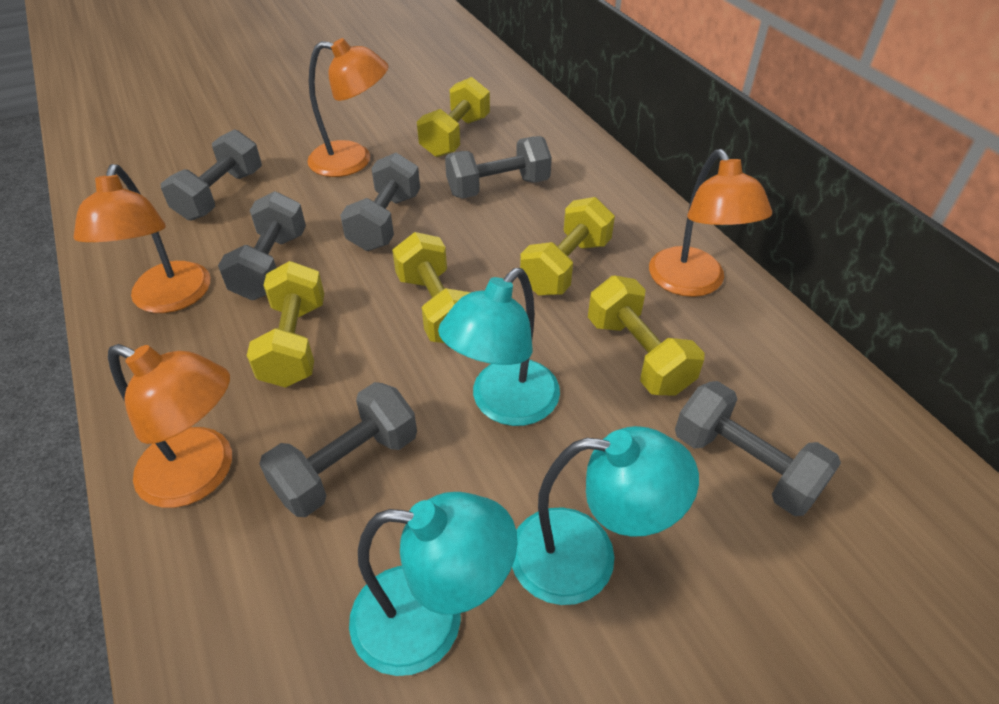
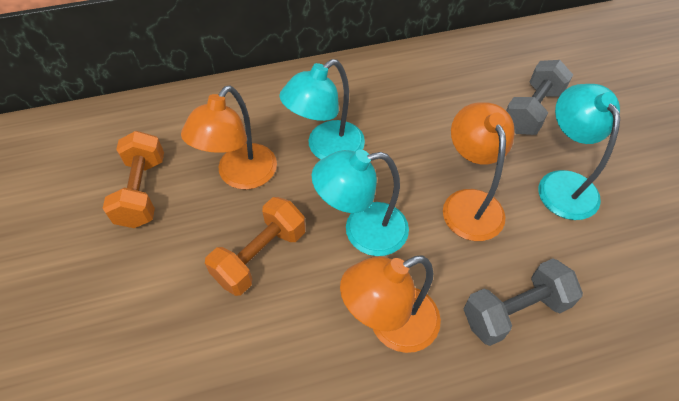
grey dumbbell: 6 -> 2
orange dumbbell: 0 -> 2
orange lamp: 4 -> 3
yellow dumbbell: 5 -> 0

